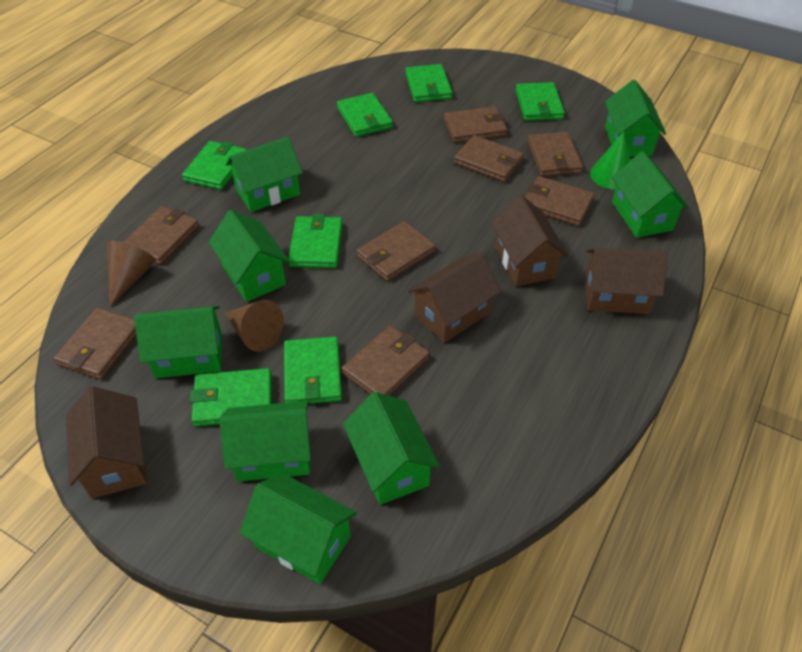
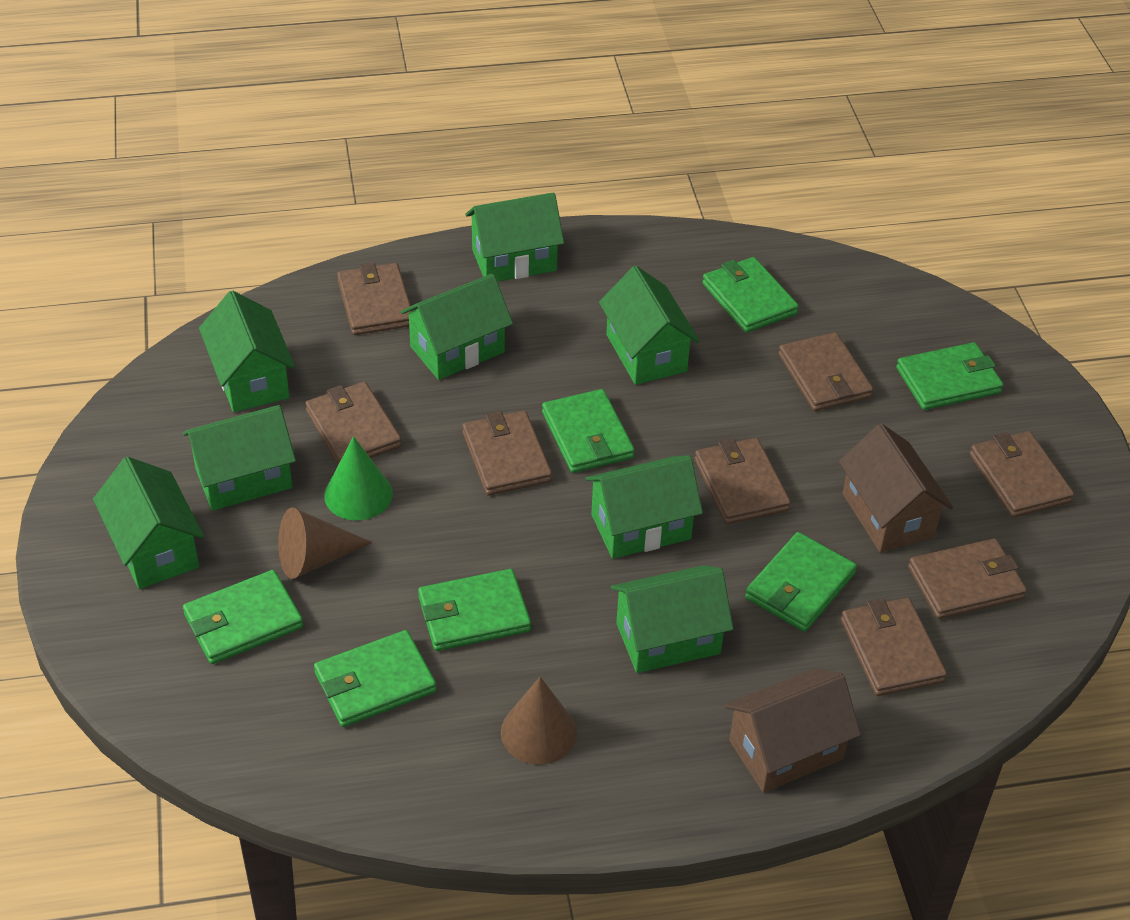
brown house: 4 -> 2

